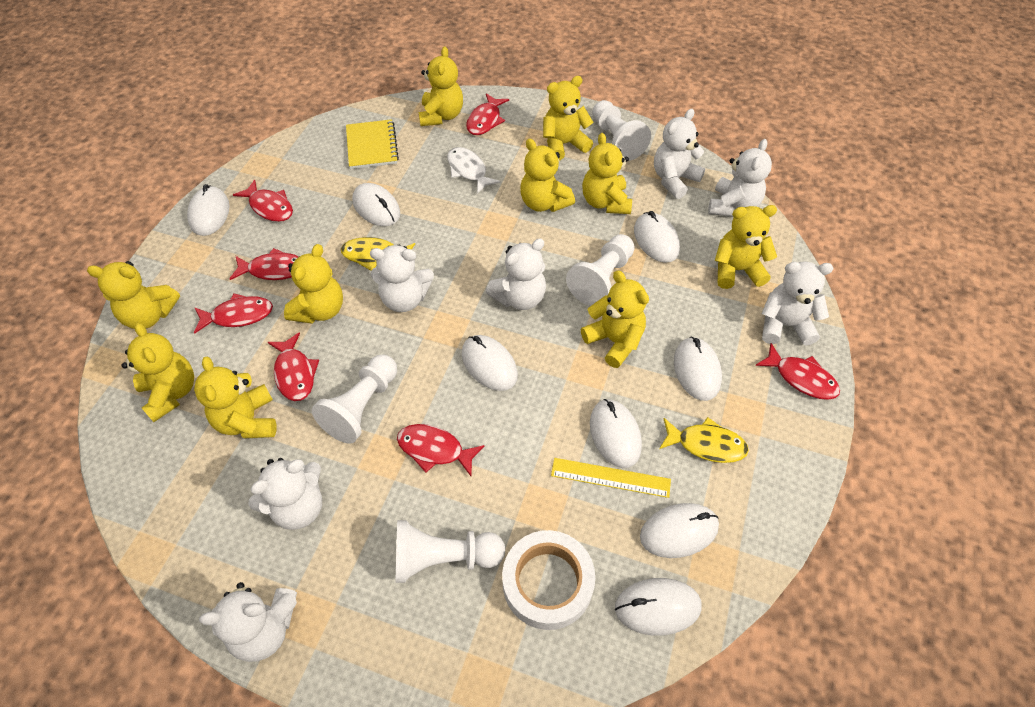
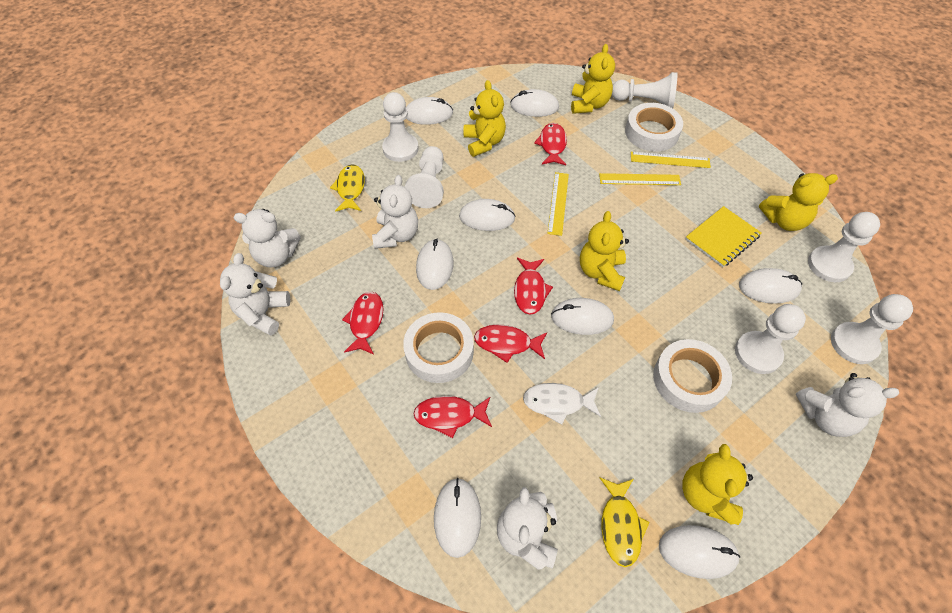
red fish: 7 -> 5
white pawn: 4 -> 6
white tape: 1 -> 3
white teddy bear: 7 -> 5
yellow ruler: 1 -> 3
yellow teddy bear: 10 -> 5

